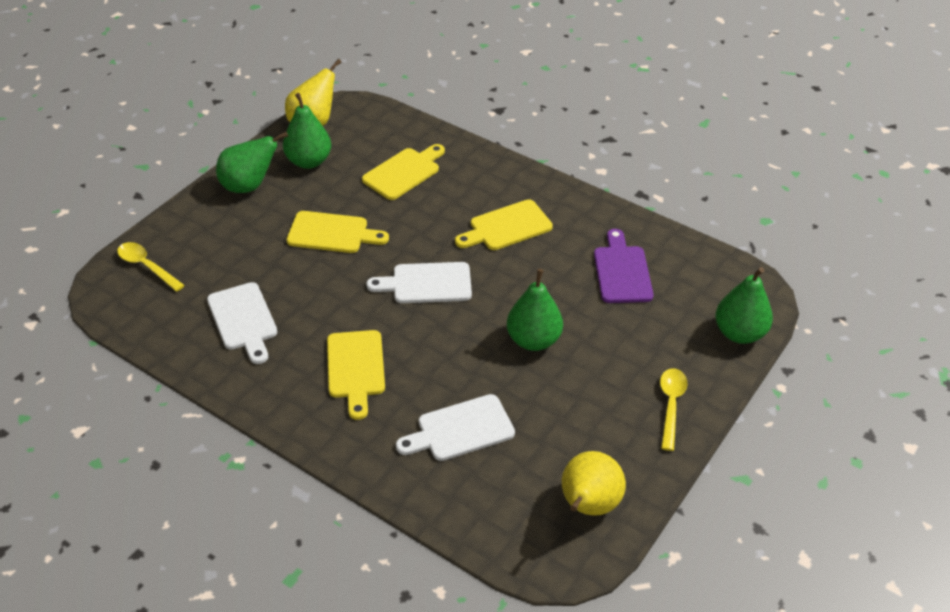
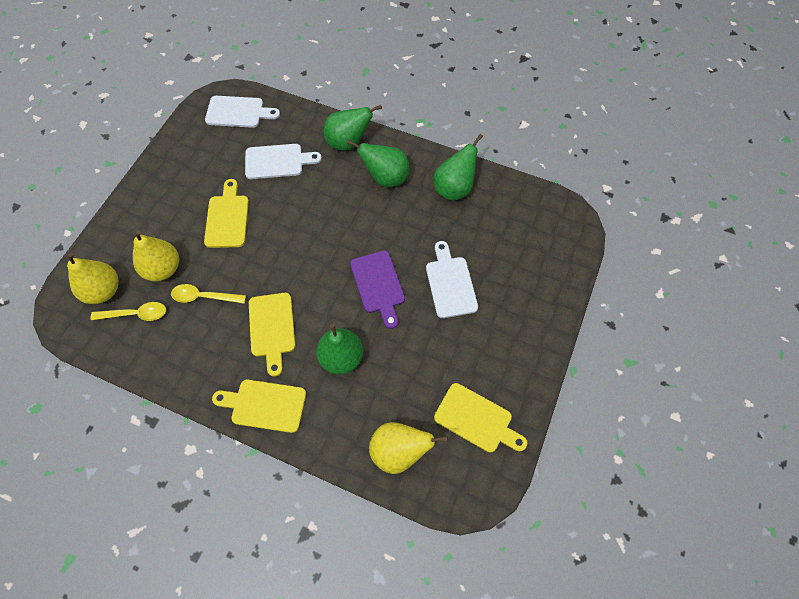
yellow pear: 2 -> 3

